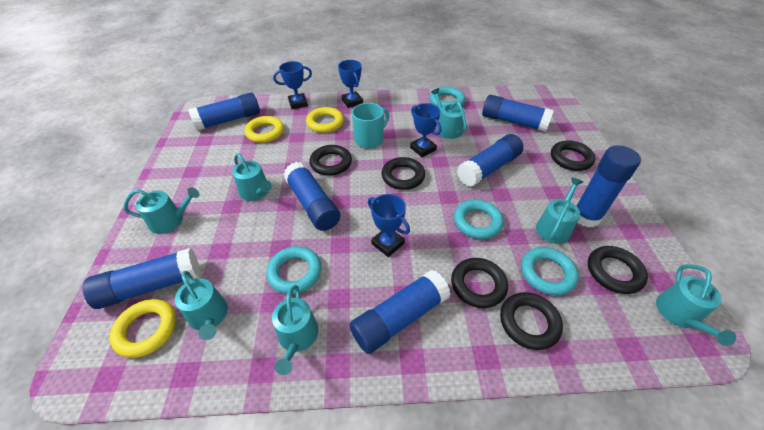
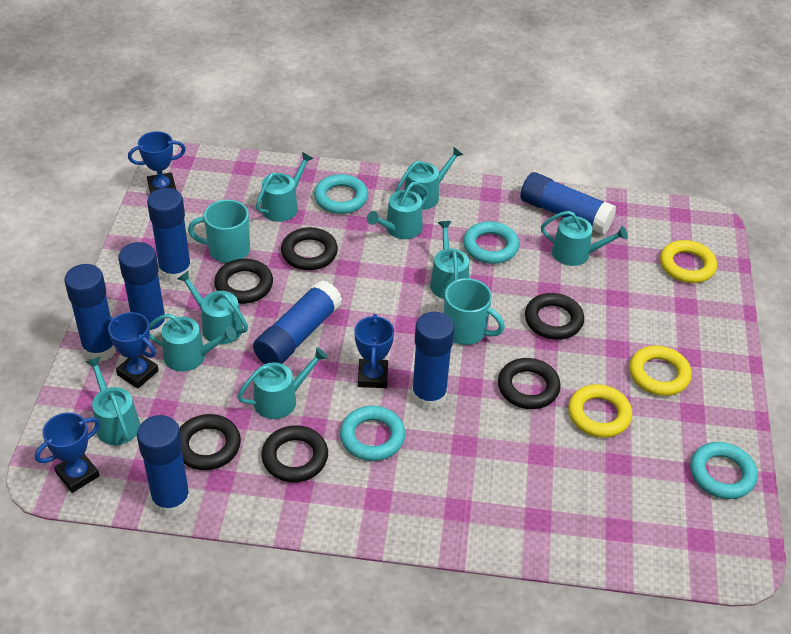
turquoise mug: 1 -> 2
turquoise watering can: 7 -> 9

